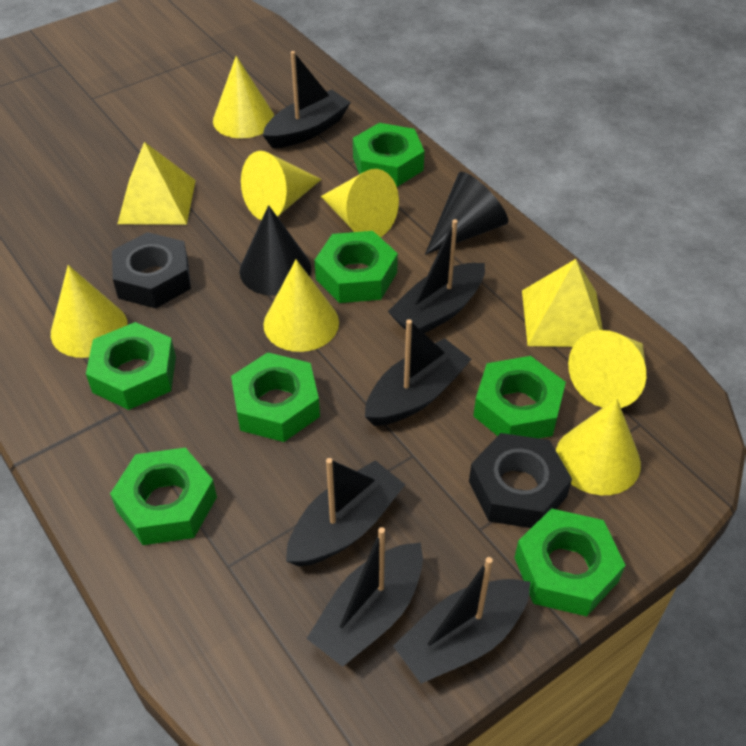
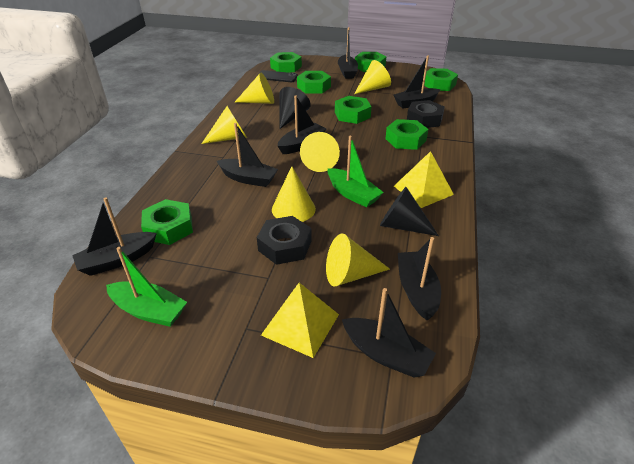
black boat: 6 -> 7
black phone: 0 -> 1
green boat: 0 -> 2
yellow cone: 7 -> 6

